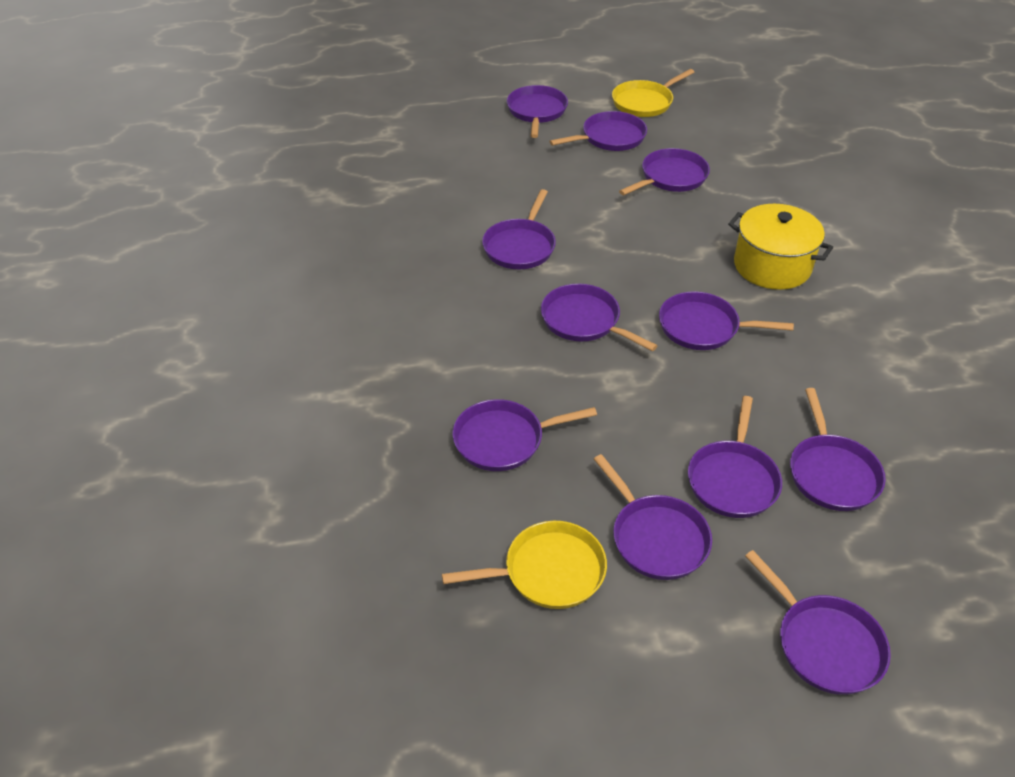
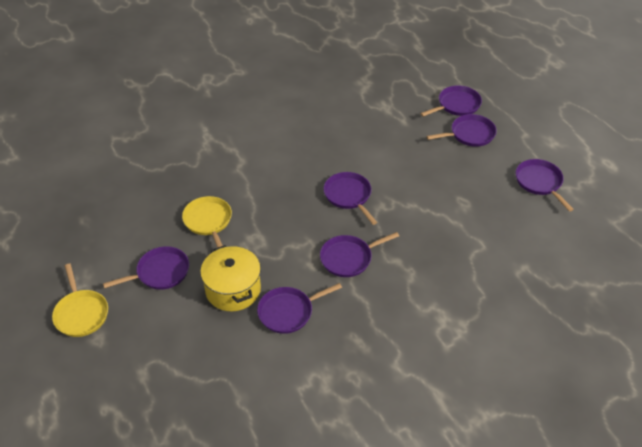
purple pan: 11 -> 7

